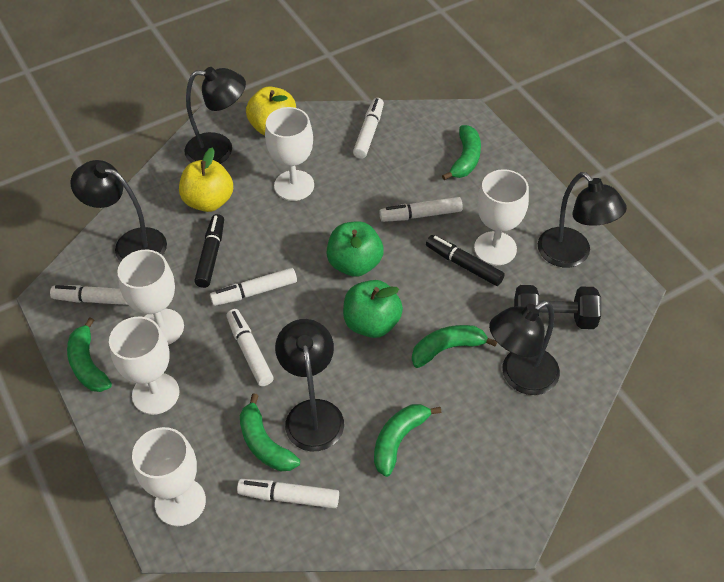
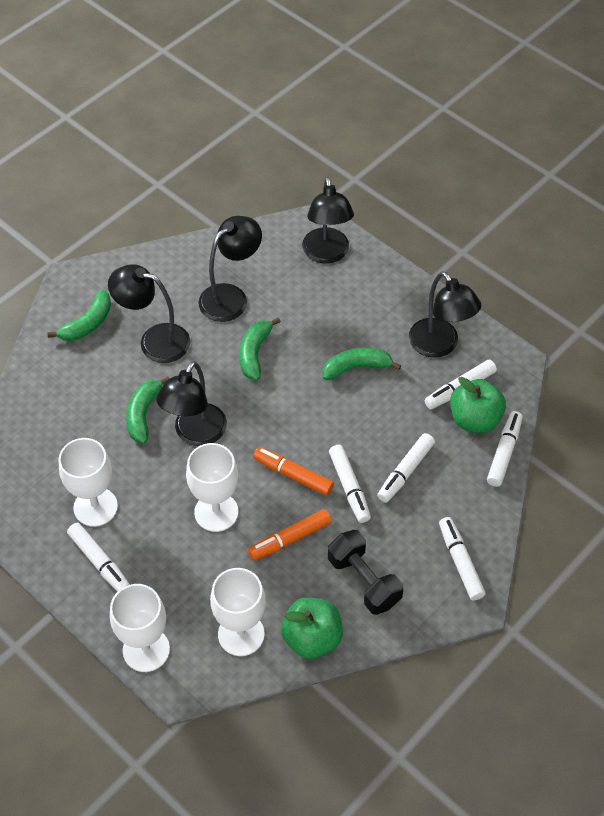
black marker: 2 -> 0
green banana: 5 -> 4
orange marker: 0 -> 2
white goblet: 5 -> 4
yellow apple: 2 -> 0

